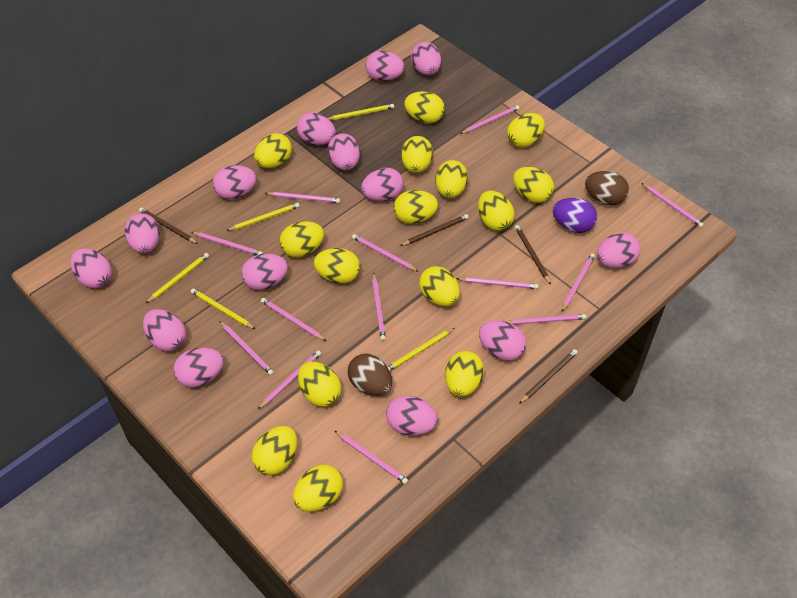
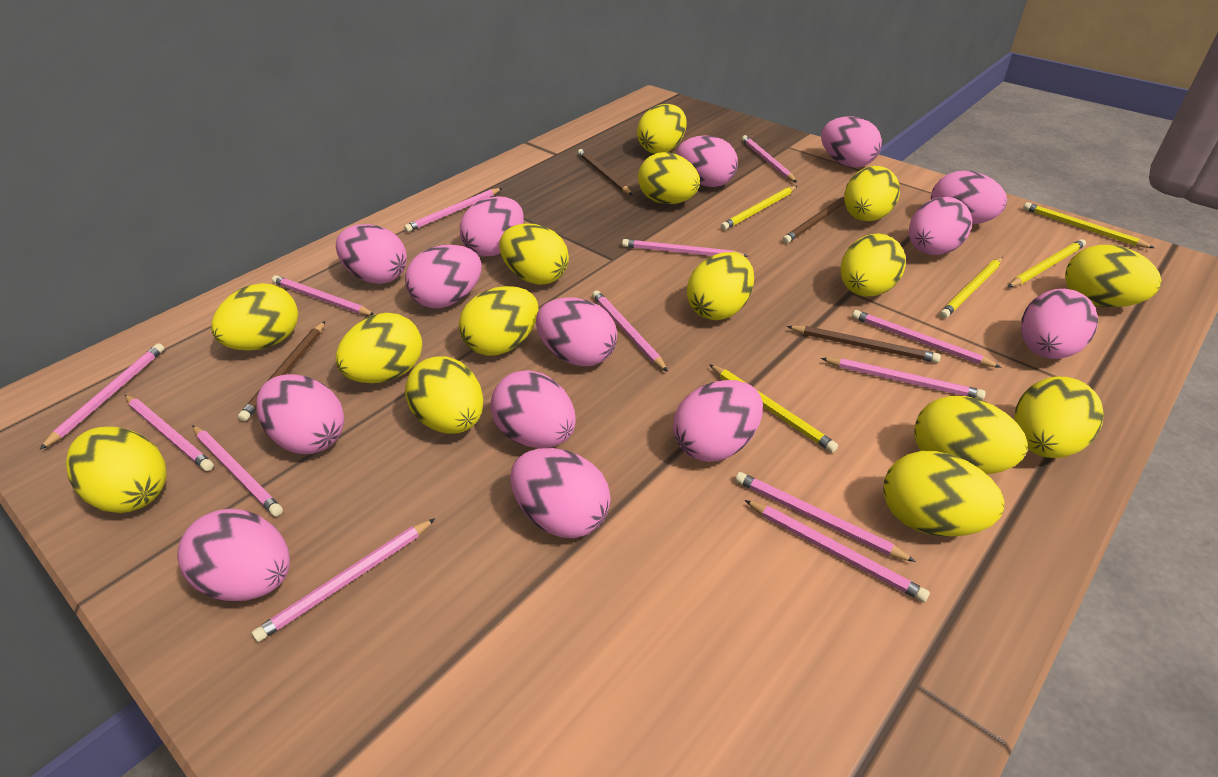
brown egg: 2 -> 0
purple egg: 1 -> 0

